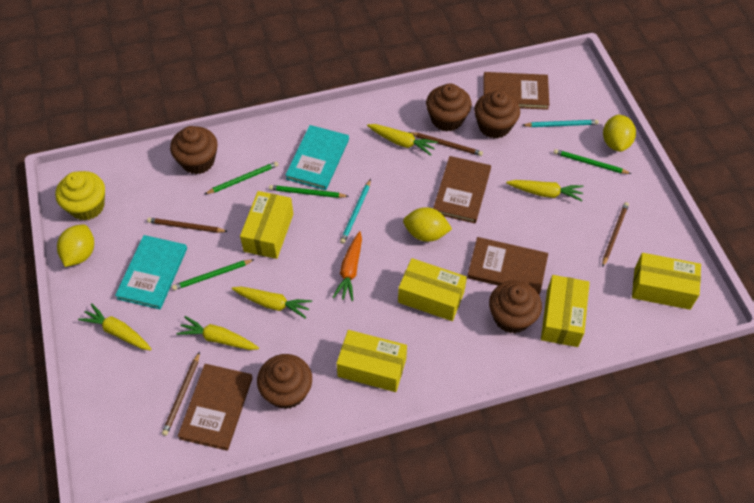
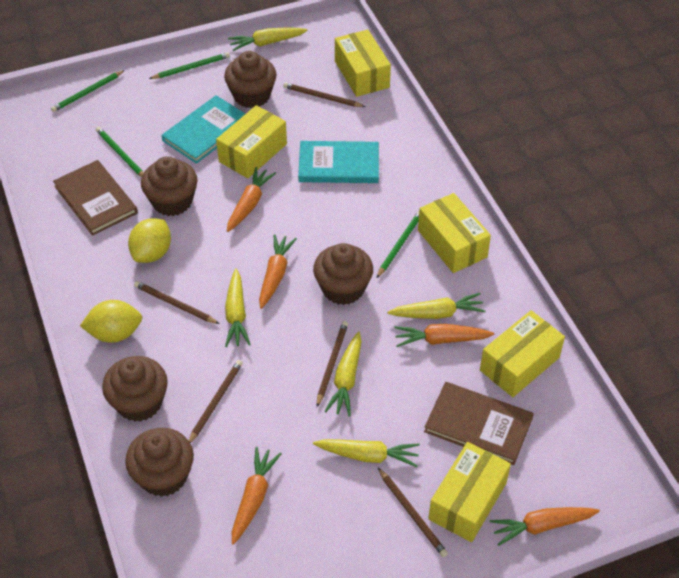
brown book: 4 -> 2
brown pencil: 4 -> 5
orange carrot: 1 -> 5
turquoise pencil: 2 -> 0
yellow cupcake: 1 -> 0
yellow lemon: 3 -> 2

